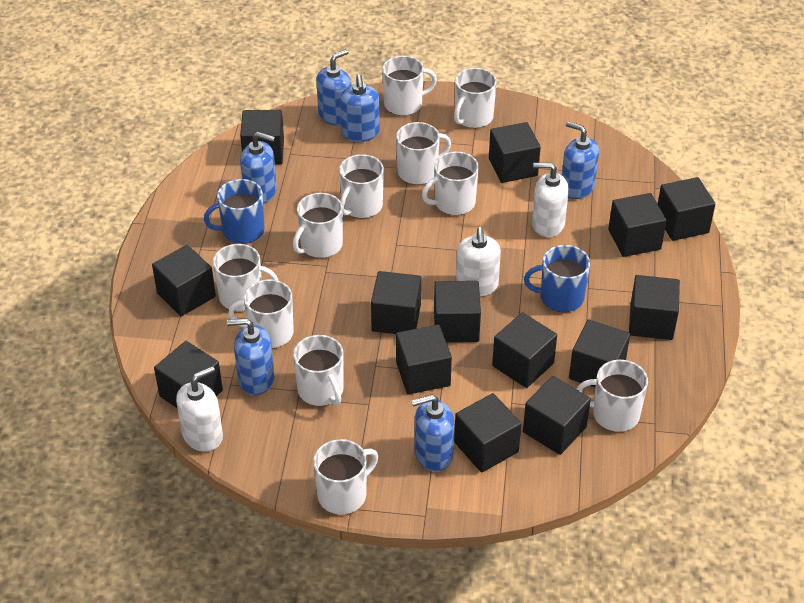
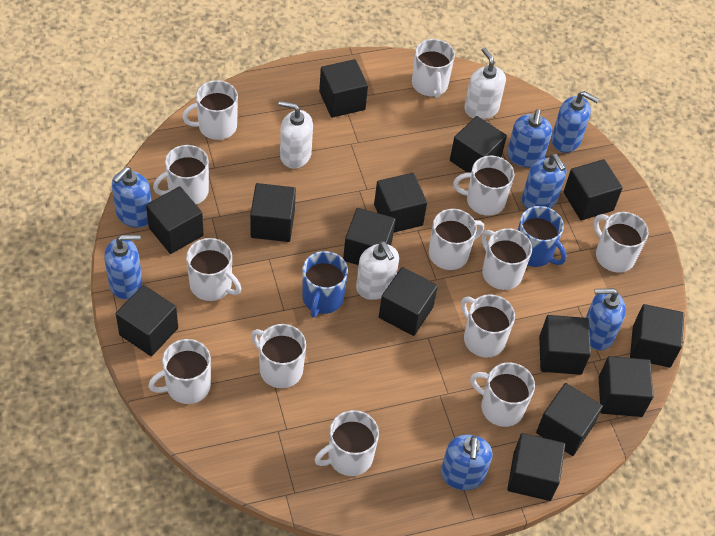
blue soap dispenser: 6 -> 7
white mug: 11 -> 13

